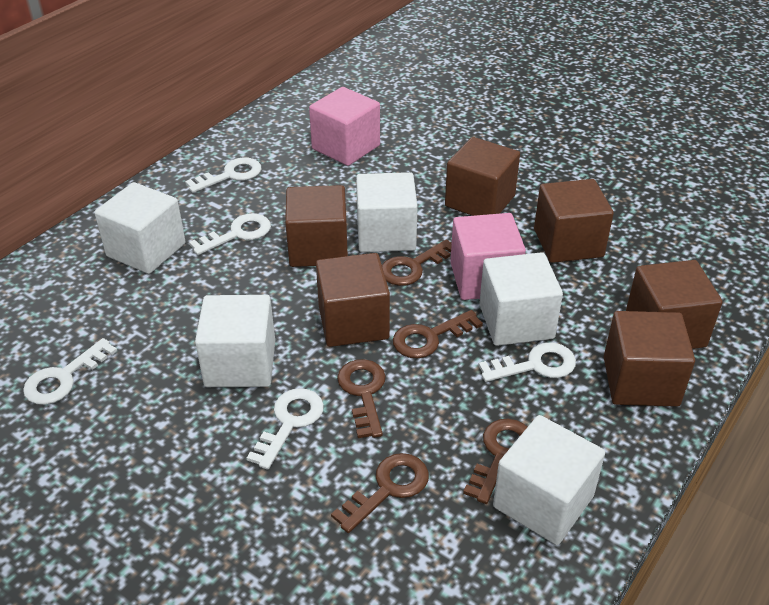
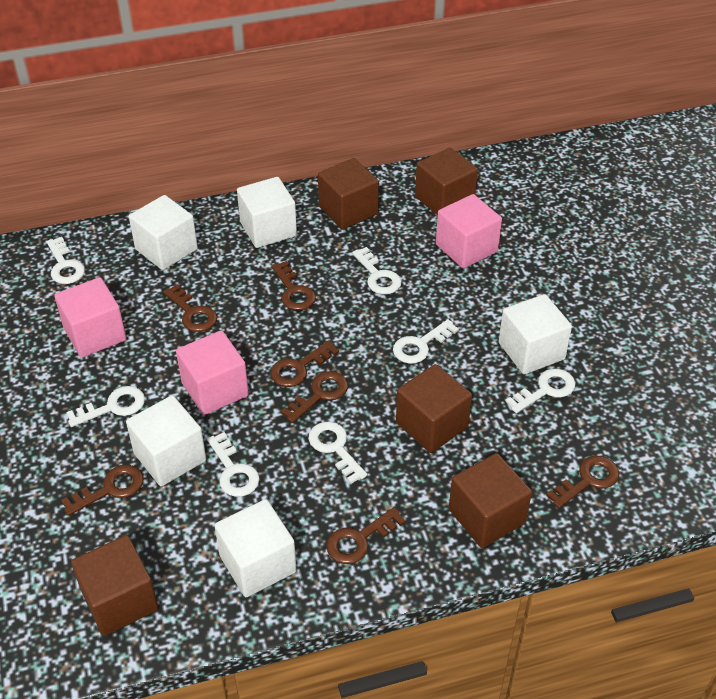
brown cube: 6 -> 5
brown key: 5 -> 7
pink cube: 2 -> 3
white key: 5 -> 7

